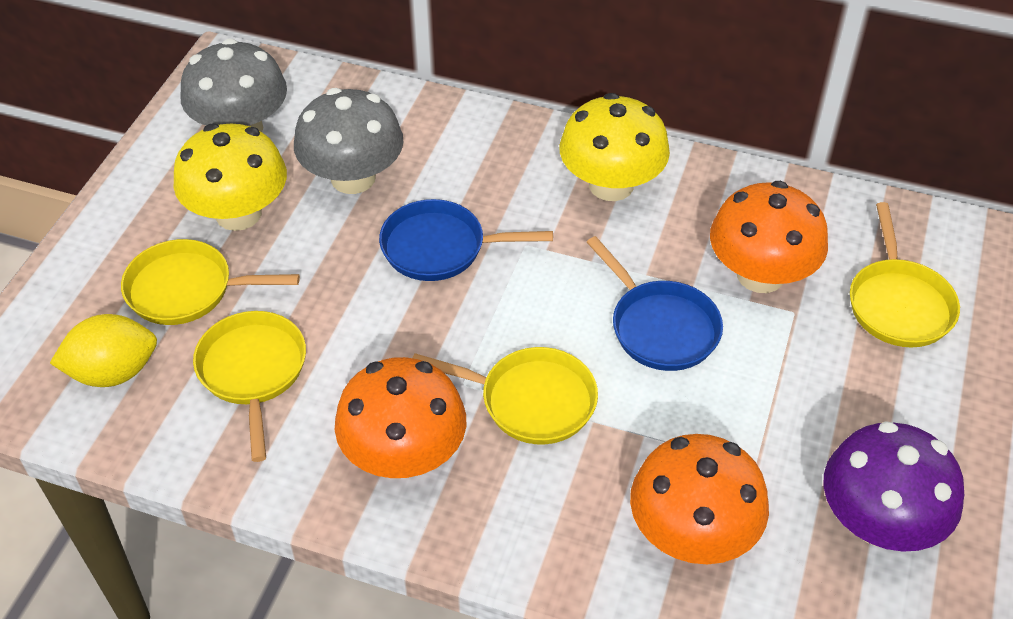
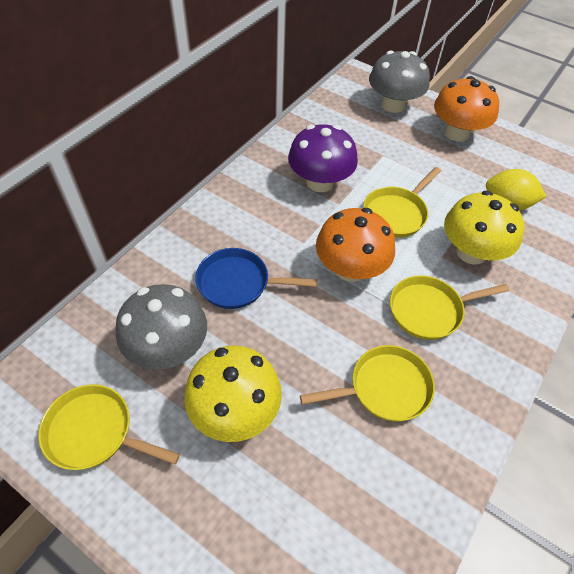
blue pan: 2 -> 1
orange mushroom: 3 -> 2

